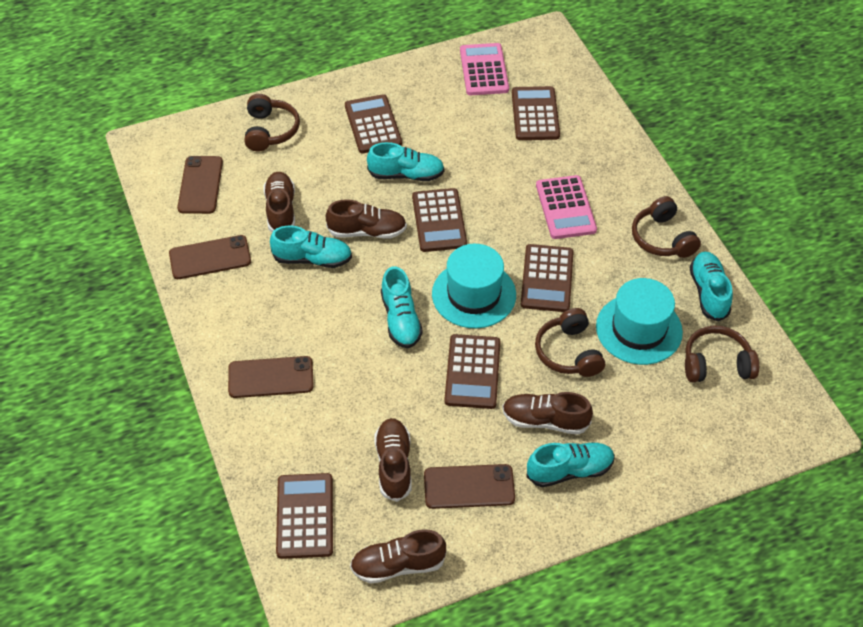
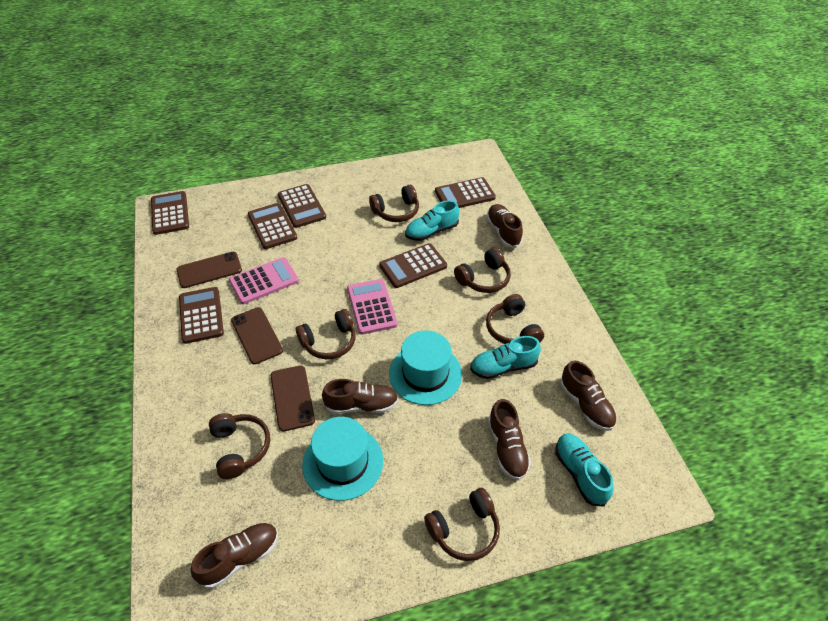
brown headphones: 4 -> 6
brown phone: 4 -> 3
turquoise shoe: 5 -> 3

